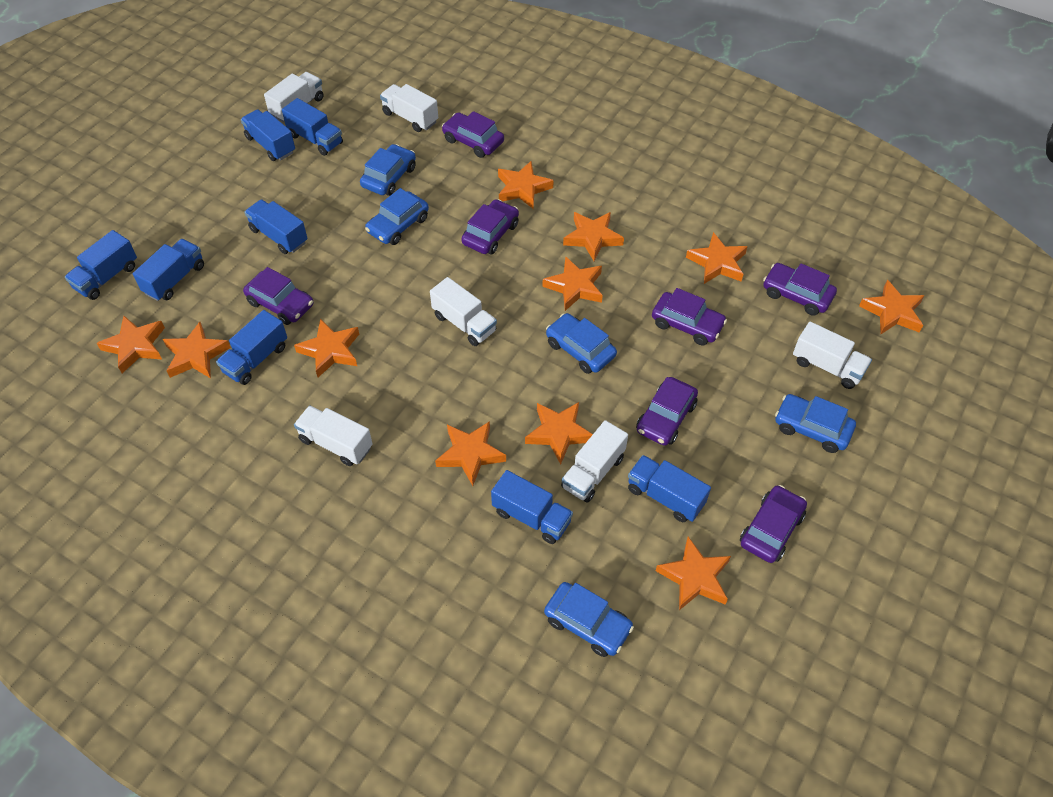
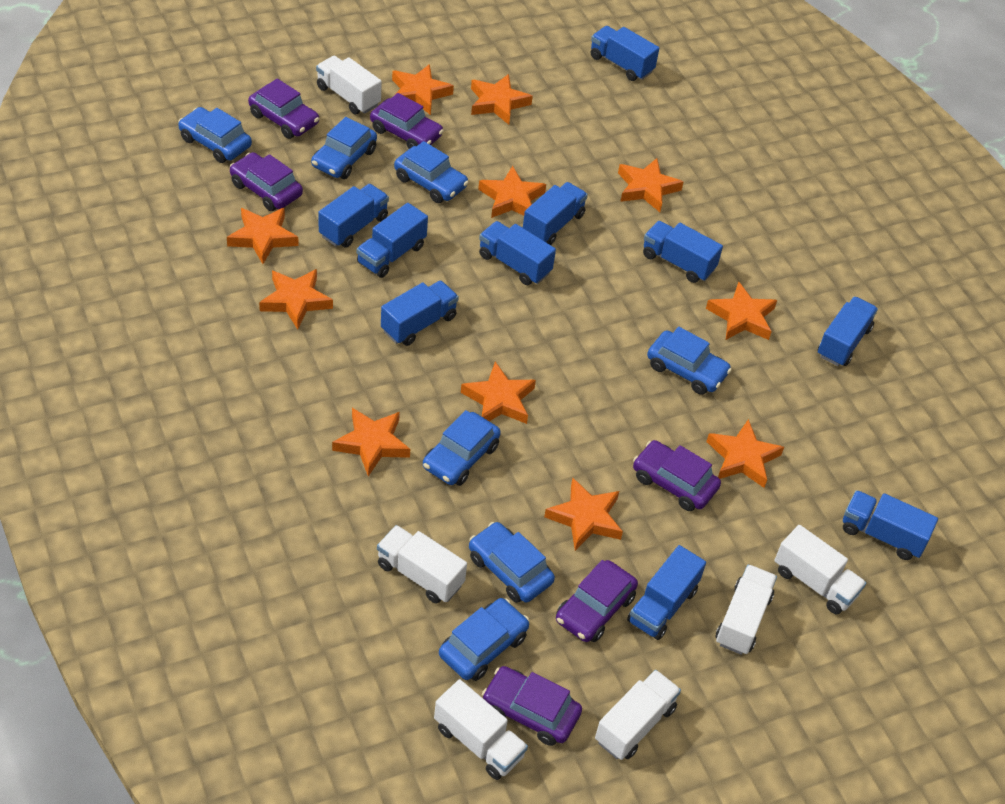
blue car: 5 -> 7
blue truck: 8 -> 10
purple car: 7 -> 6

